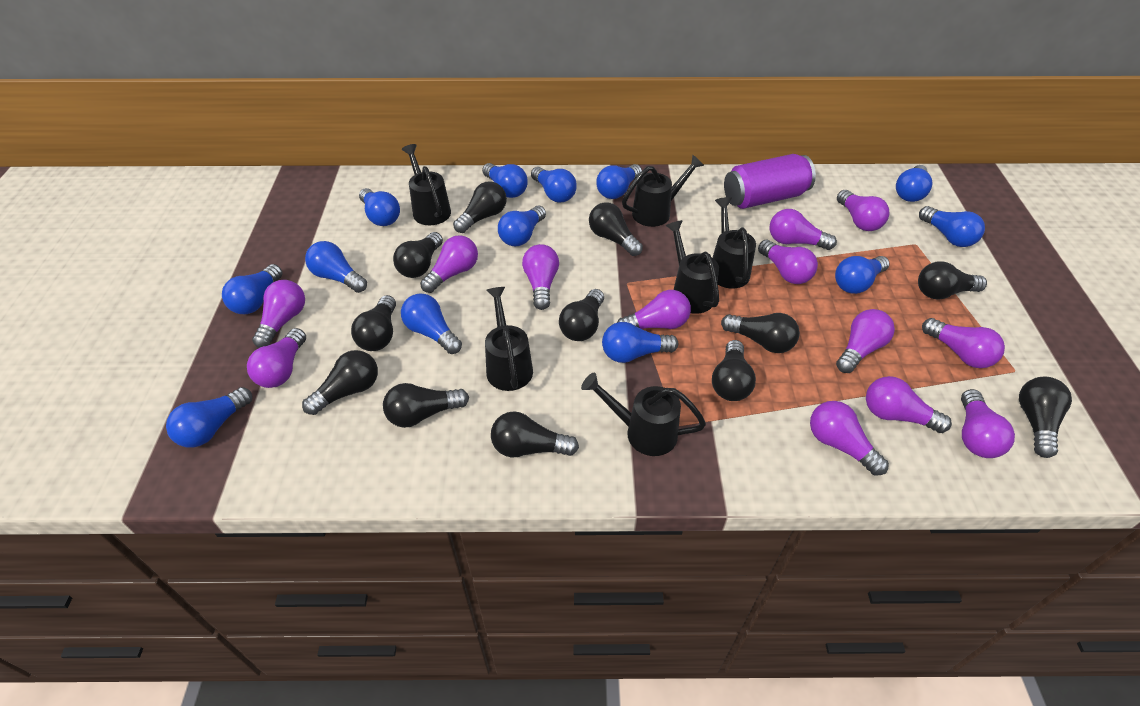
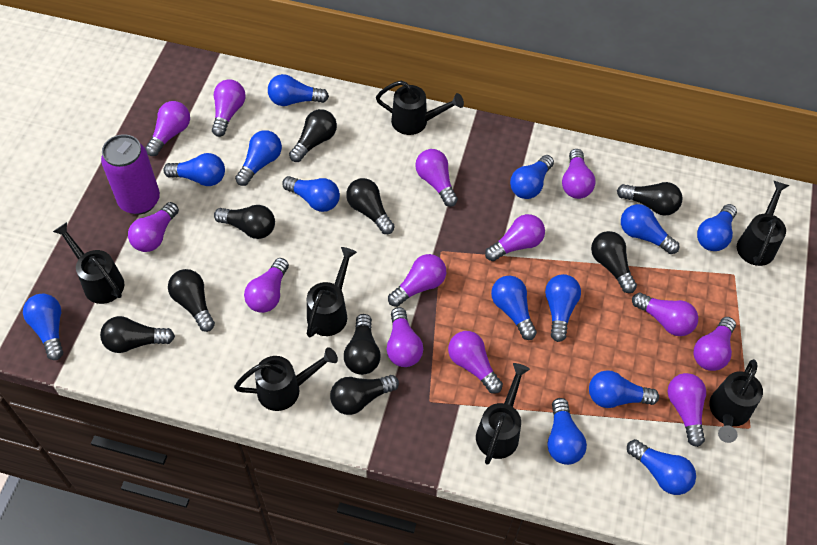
black light bulb: 12 -> 9
black watering can: 6 -> 7

